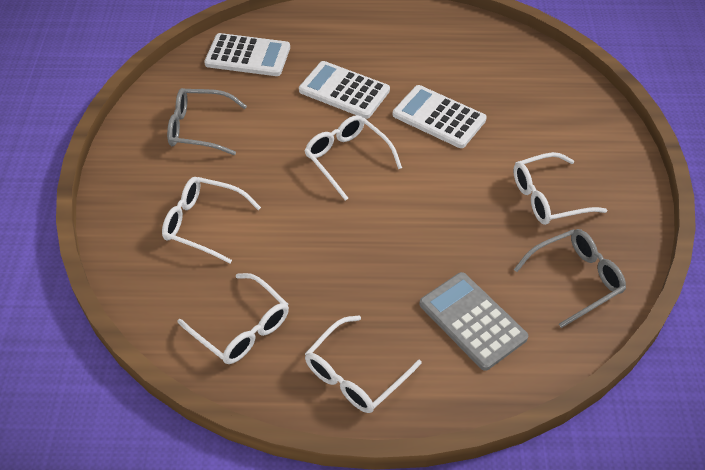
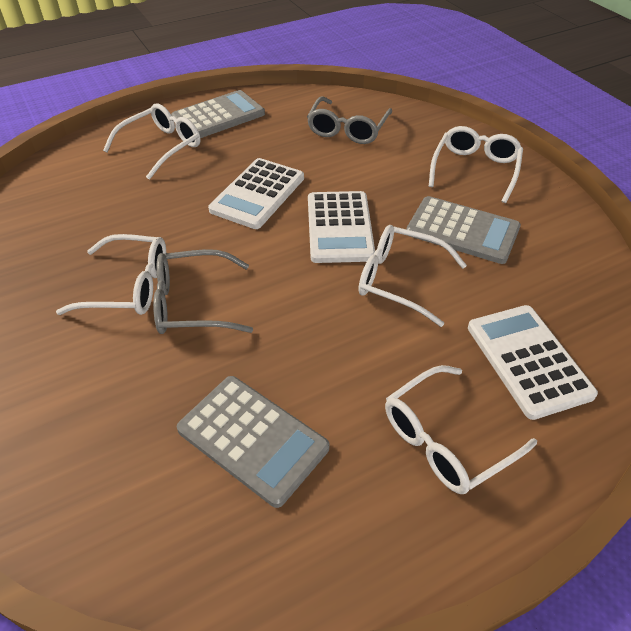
grey calculator: 1 -> 3

